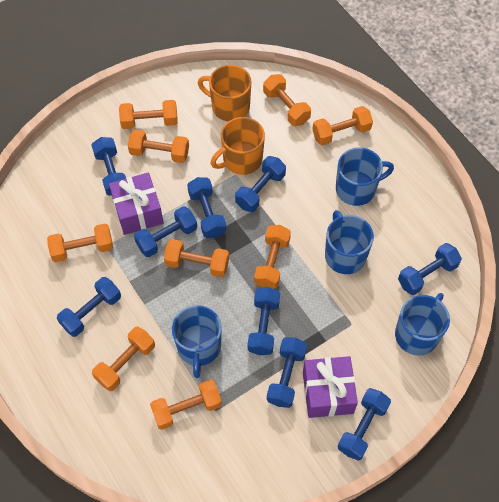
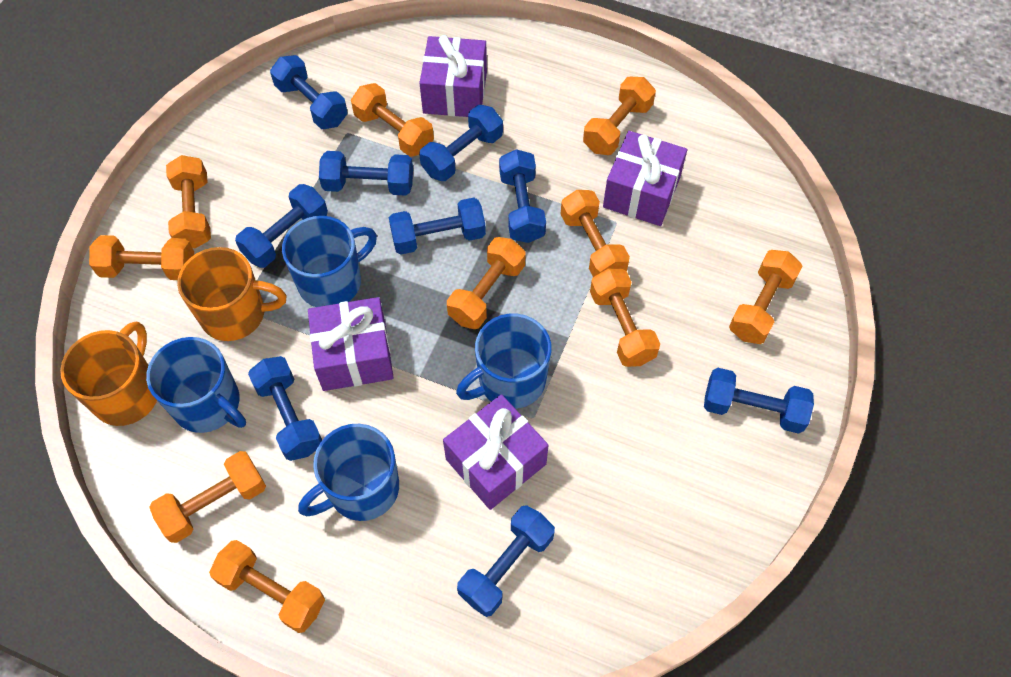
orange dumbbell: 9 -> 10
purple gift: 2 -> 4

